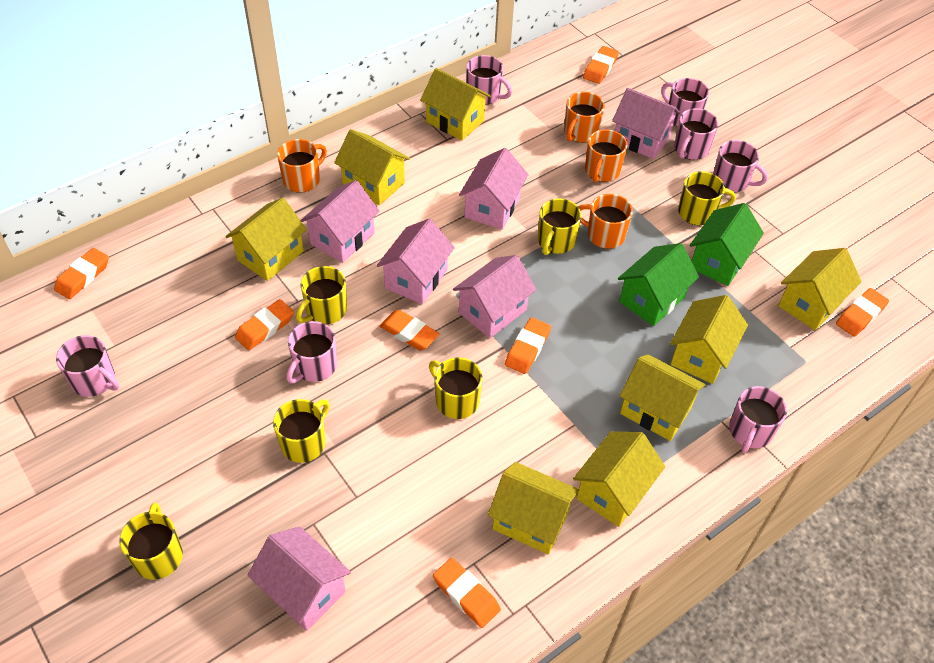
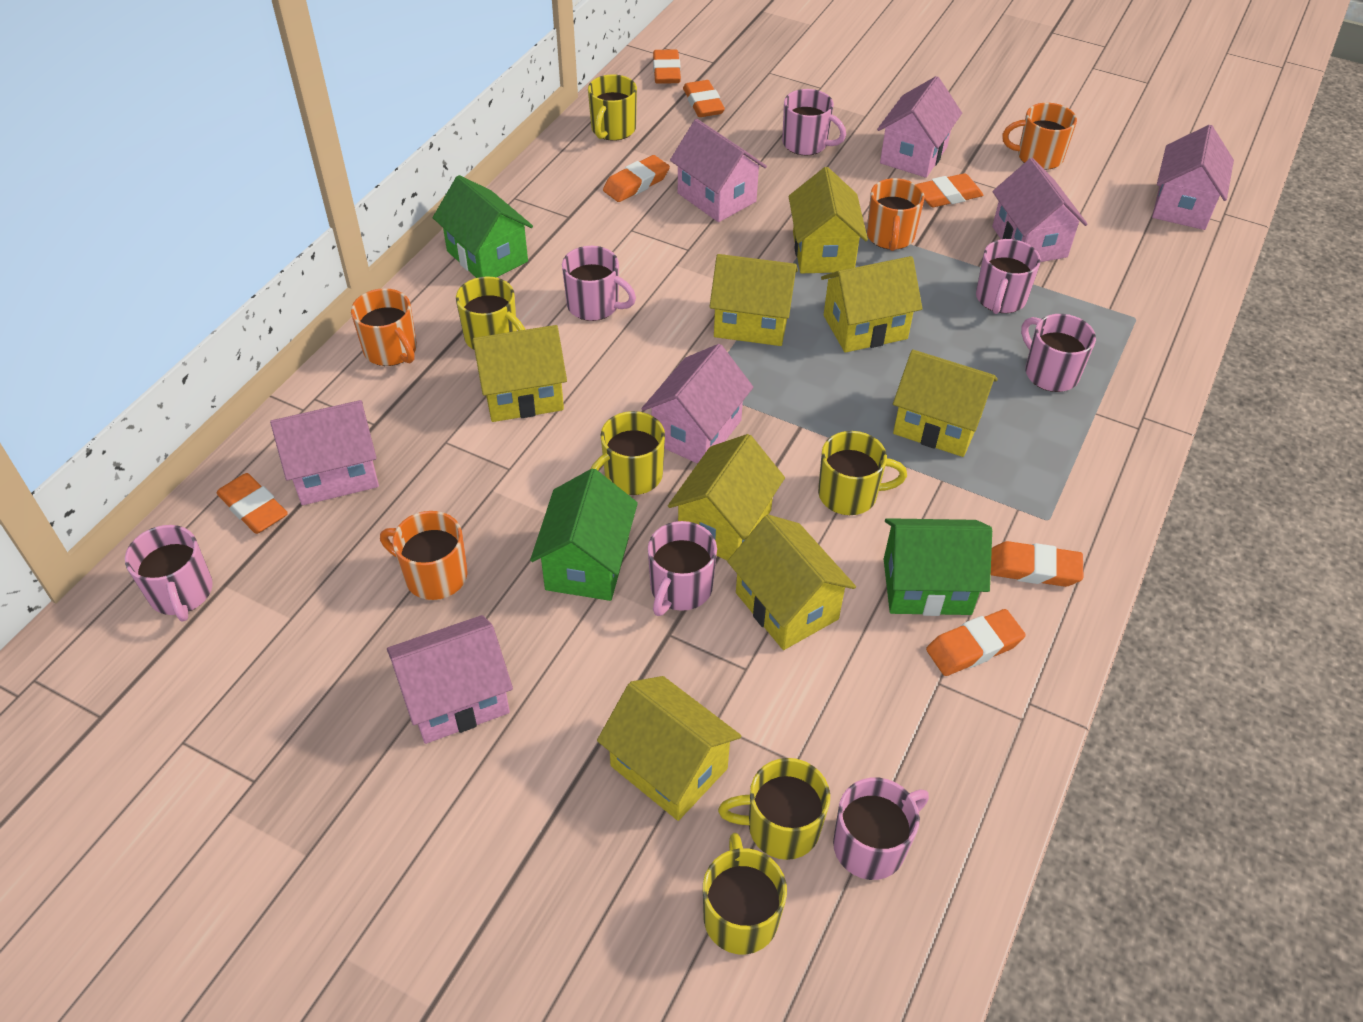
green house: 2 -> 3
pink house: 6 -> 7

